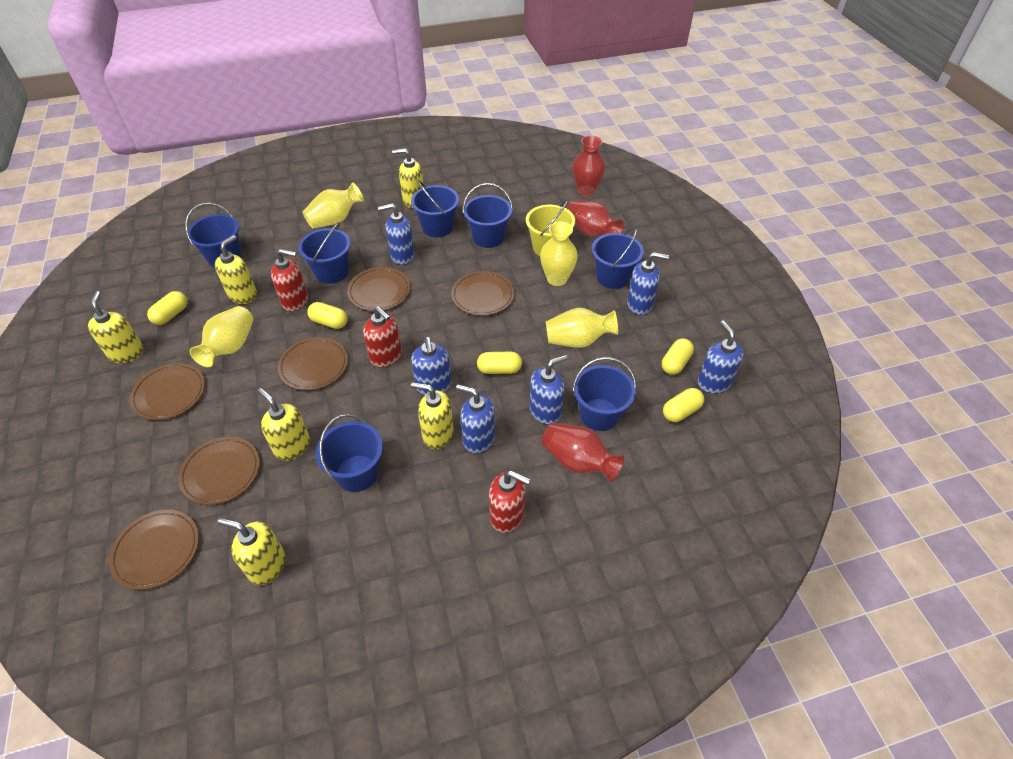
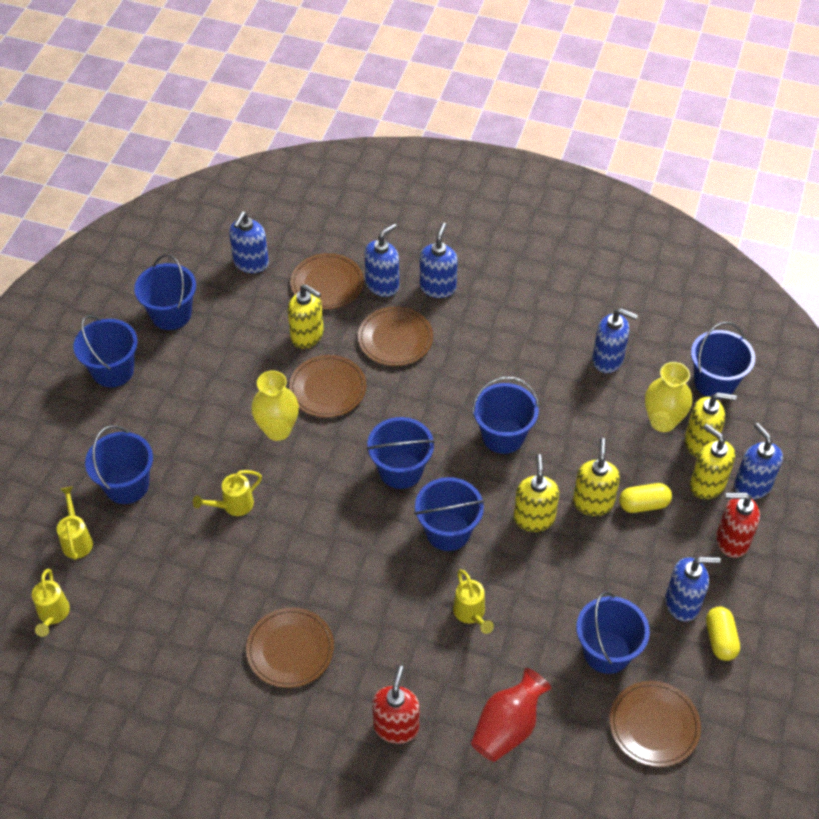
blue bucket: 7 -> 8
brown plate: 6 -> 5
red soap dispenser: 3 -> 2
red vase: 3 -> 1
yellow bucket: 1 -> 0
yellow capsule: 5 -> 2
yellow soap dispenser: 6 -> 5
yellow vase: 4 -> 2
yellow watering can: 0 -> 4

